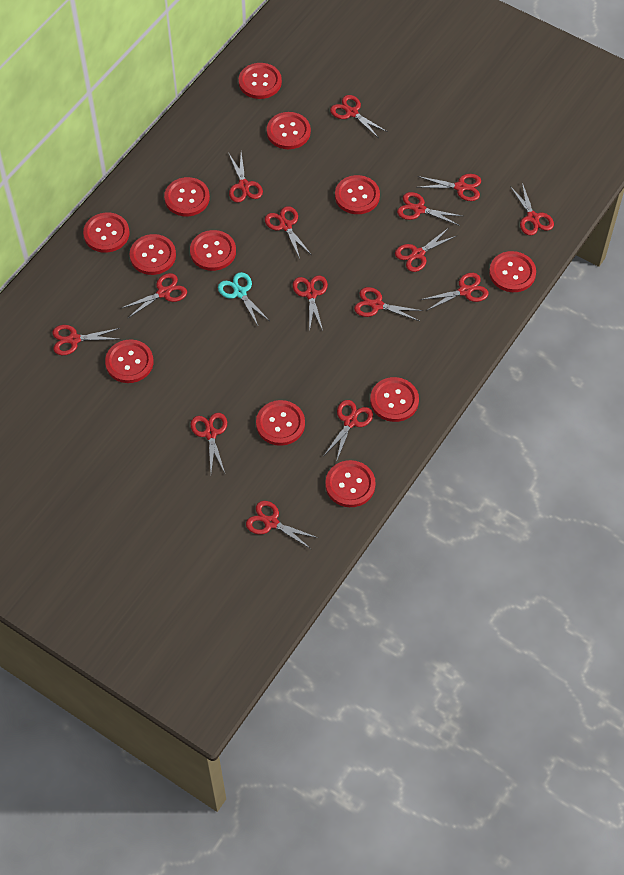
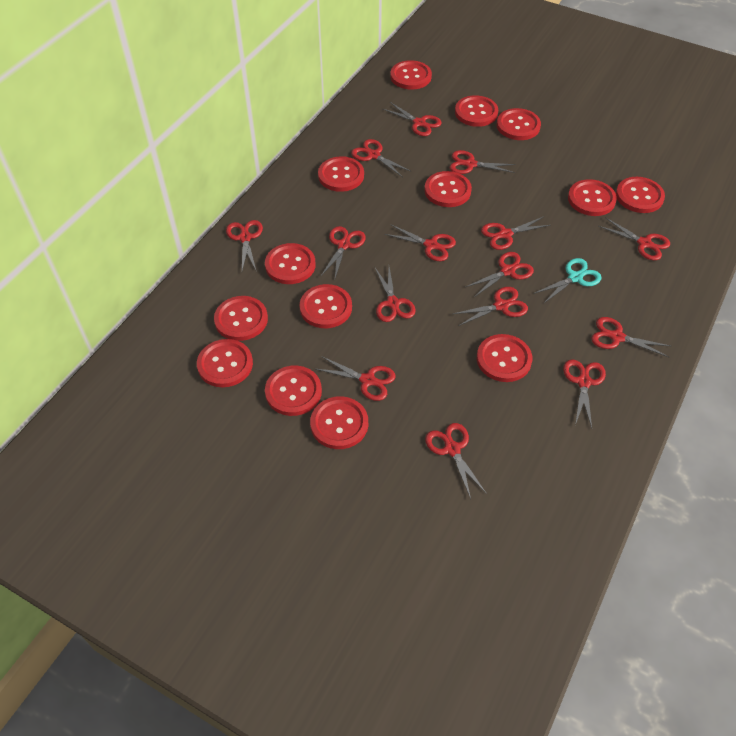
red button: 12 -> 14

